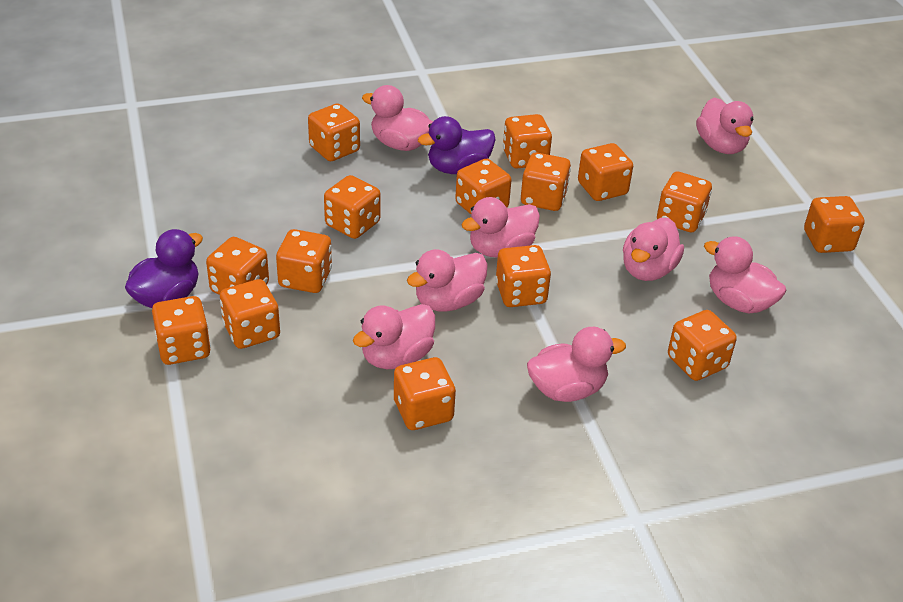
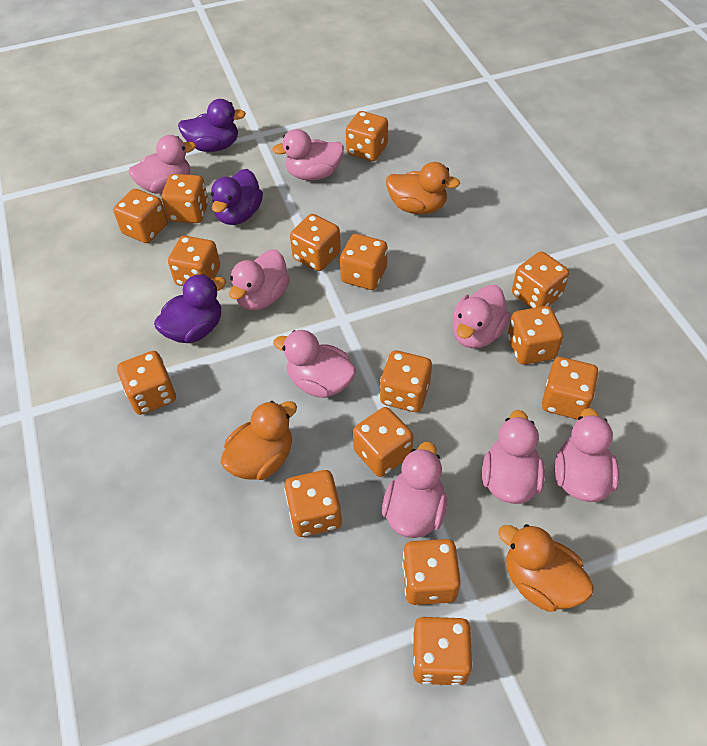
orange duck: 0 -> 3
purple duck: 2 -> 3

